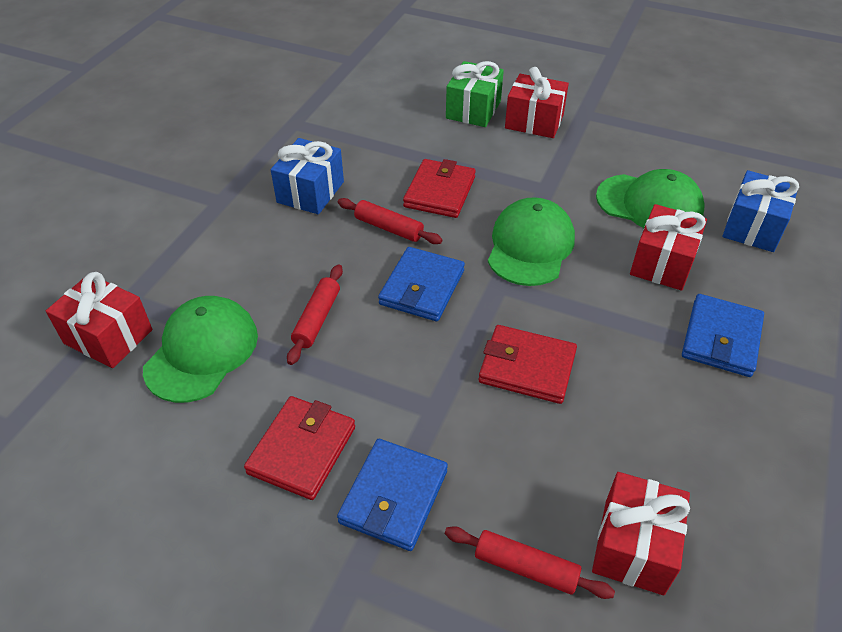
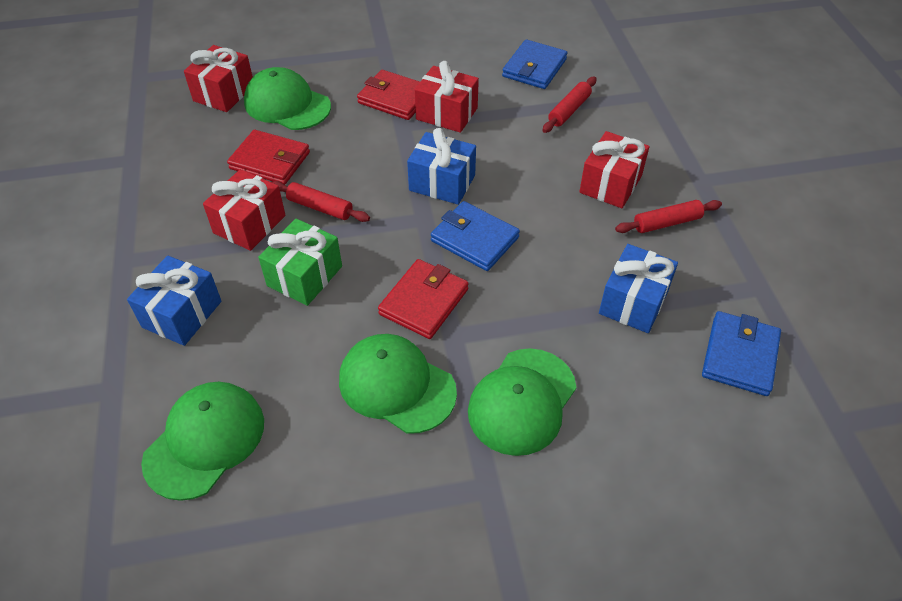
blue gift: 2 -> 3
green cap: 3 -> 4

